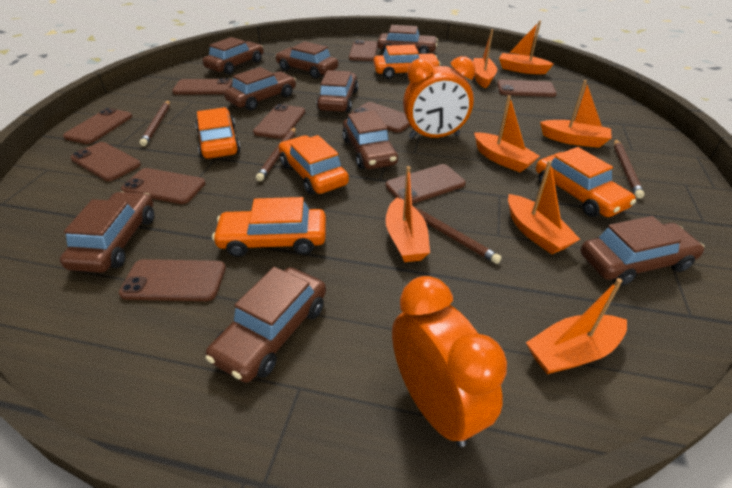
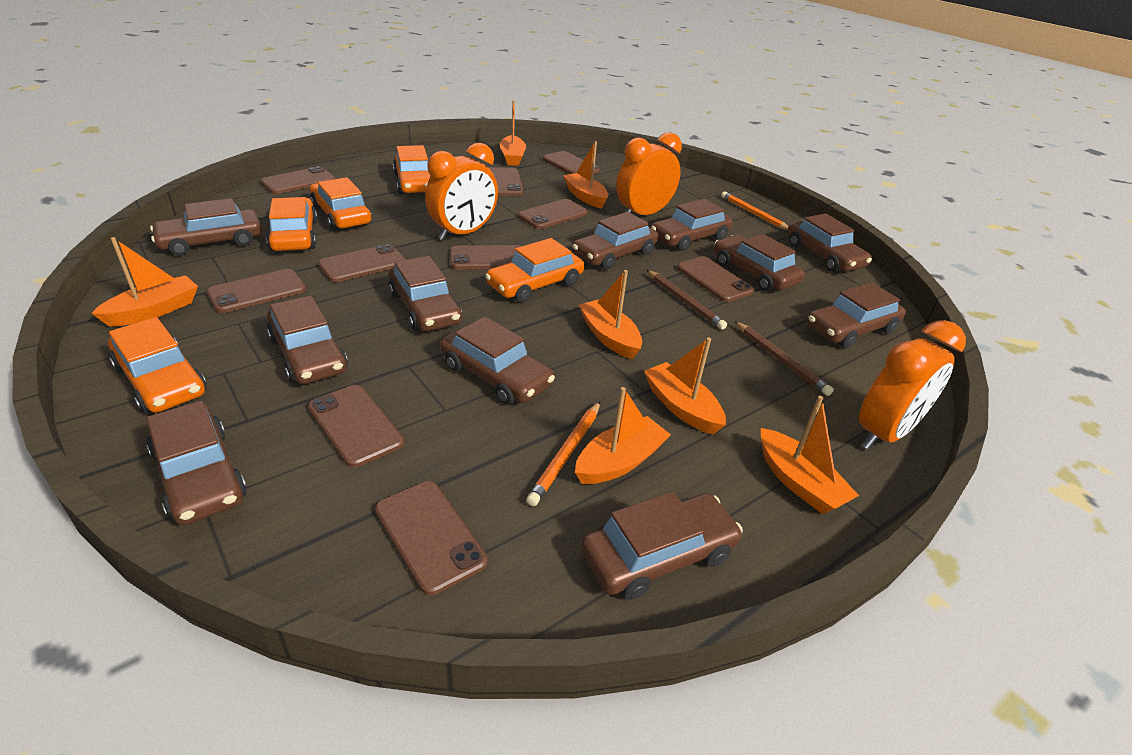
brown car: 9 -> 11
brown pencil: 4 -> 2
orange clock: 2 -> 3
orange pencil: 0 -> 2

